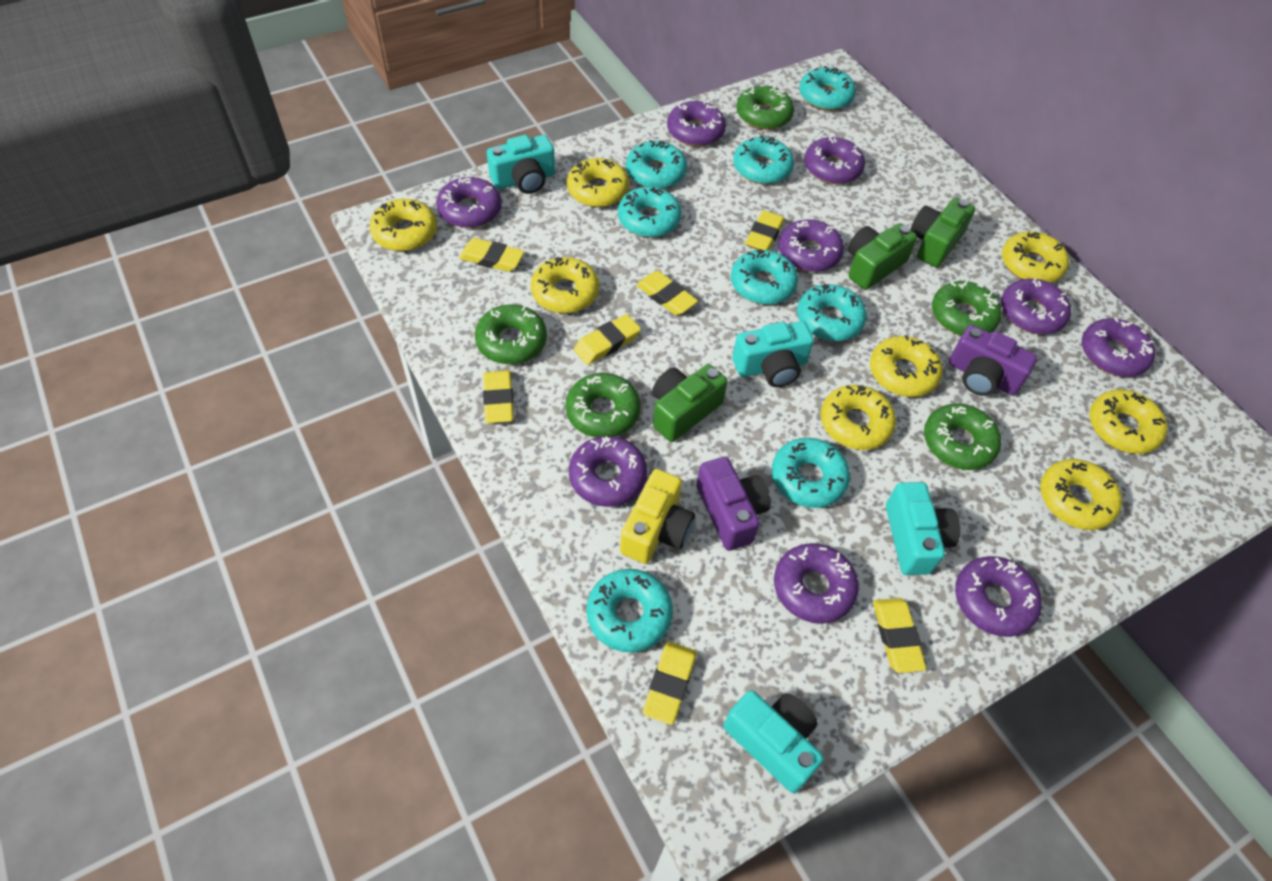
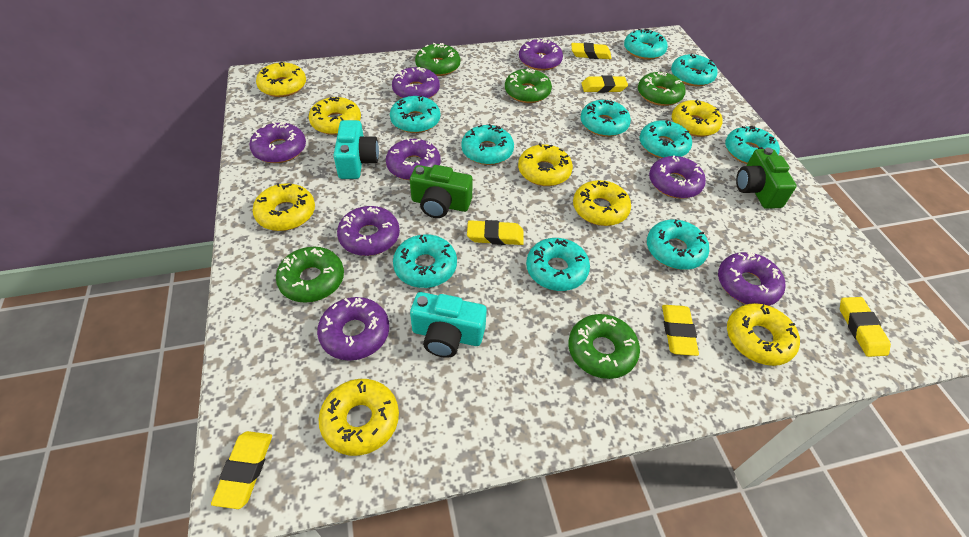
green camera: 3 -> 2
purple camera: 2 -> 0
purple donut: 9 -> 8
turquoise camera: 4 -> 2
turquoise donut: 8 -> 10
yellow camera: 1 -> 0
yellow eraser: 7 -> 6

